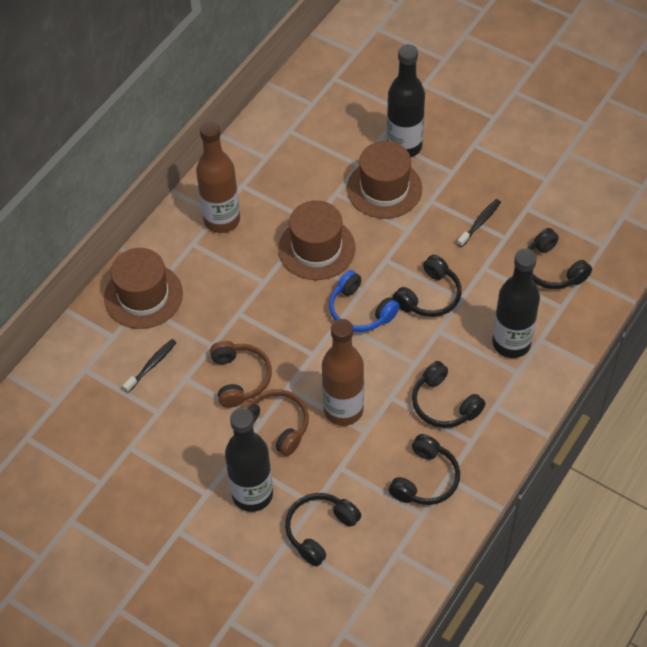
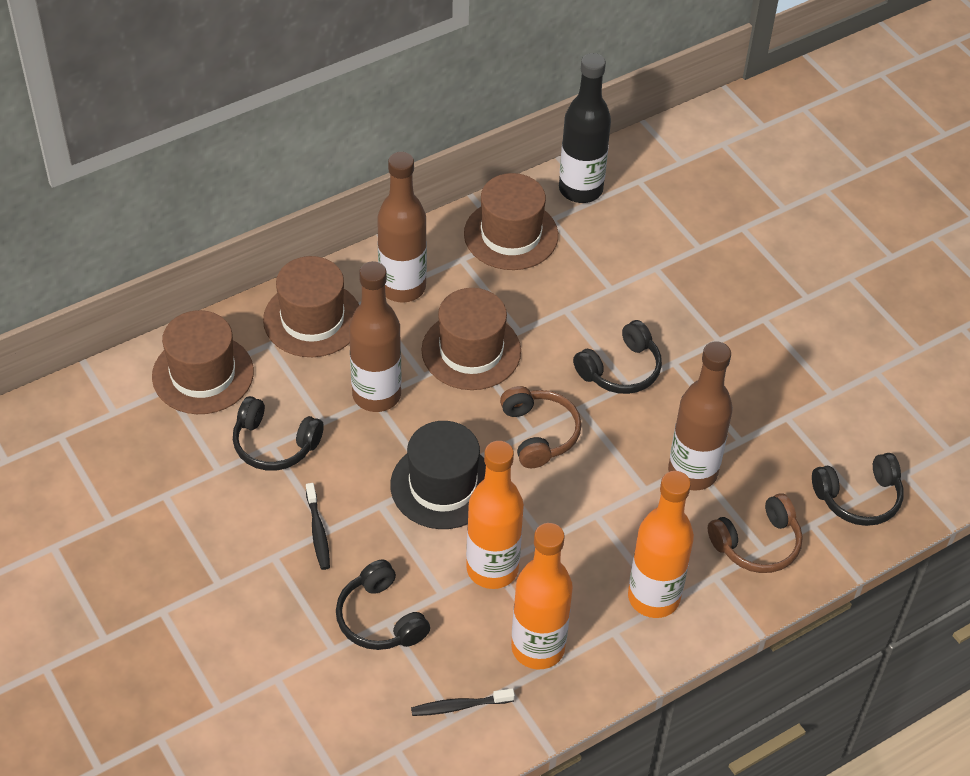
black bottle: 3 -> 1
black hat: 0 -> 1
black headphones: 5 -> 4
blue headphones: 1 -> 0
brown bottle: 2 -> 3
brown hat: 3 -> 4
orange bottle: 0 -> 3

